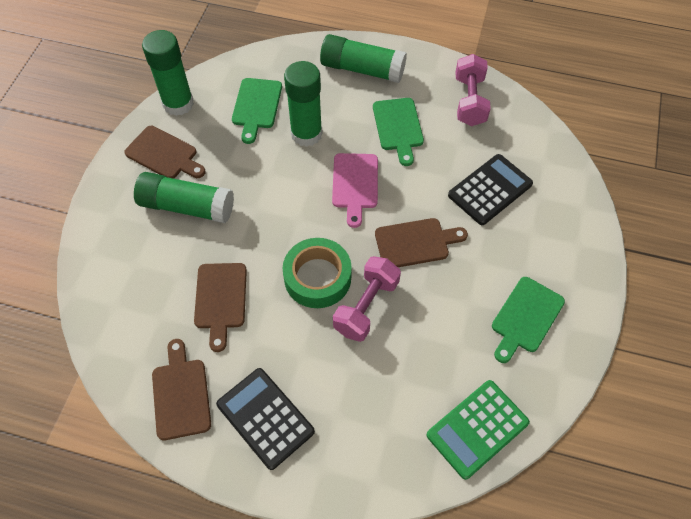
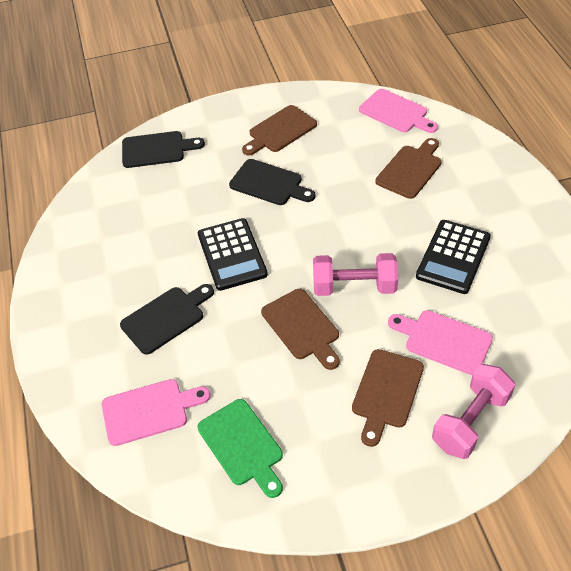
black cutting board: 0 -> 3
green calculator: 1 -> 0
green cutting board: 3 -> 1
green glue stick: 4 -> 0
green tape: 1 -> 0
pink cutting board: 1 -> 3

